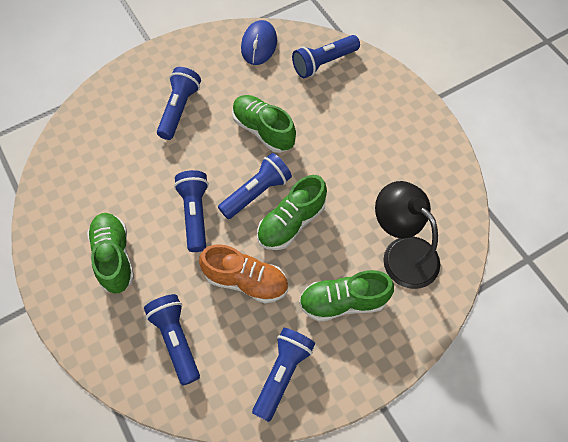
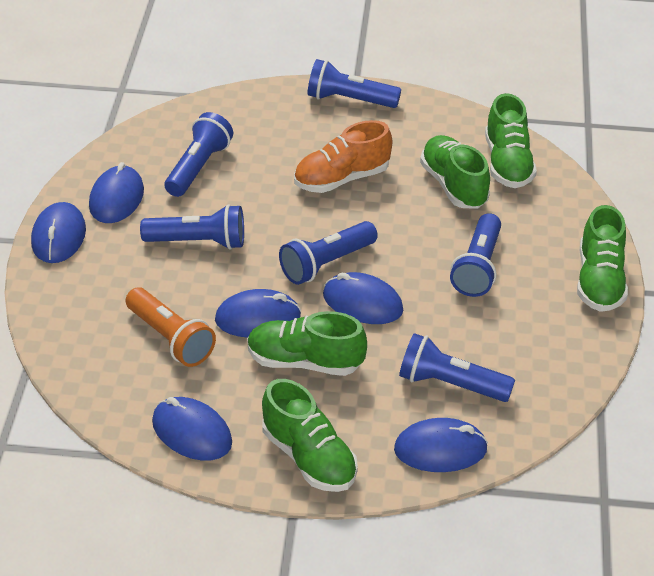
black lamp: 1 -> 0
blue mouse: 1 -> 6
green shoe: 4 -> 5
orange flashlight: 0 -> 1

